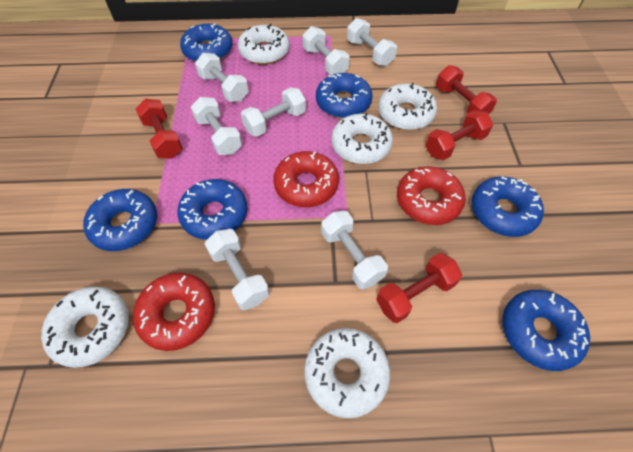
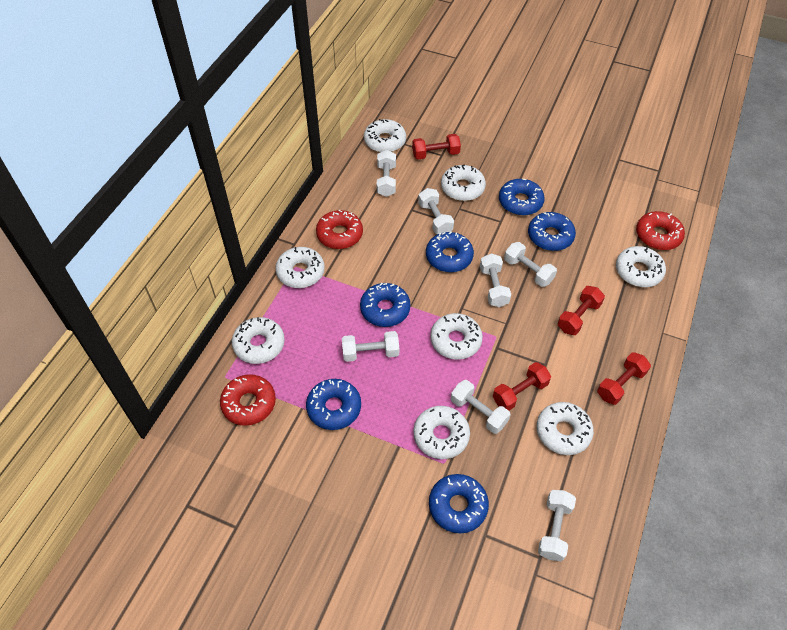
white donut: 5 -> 8

